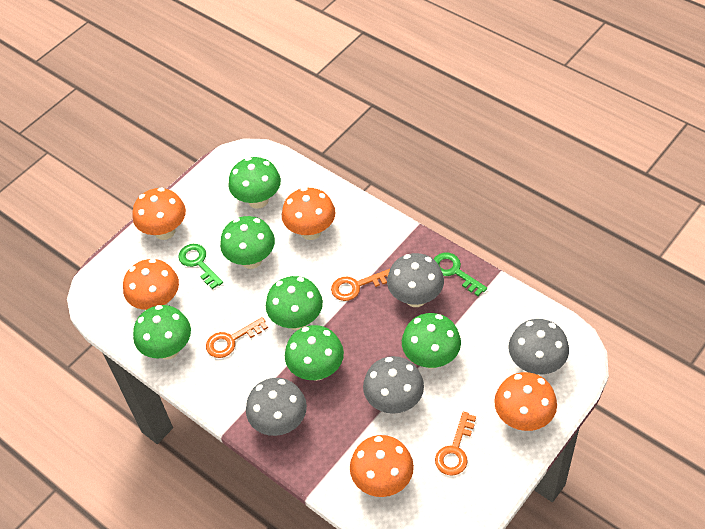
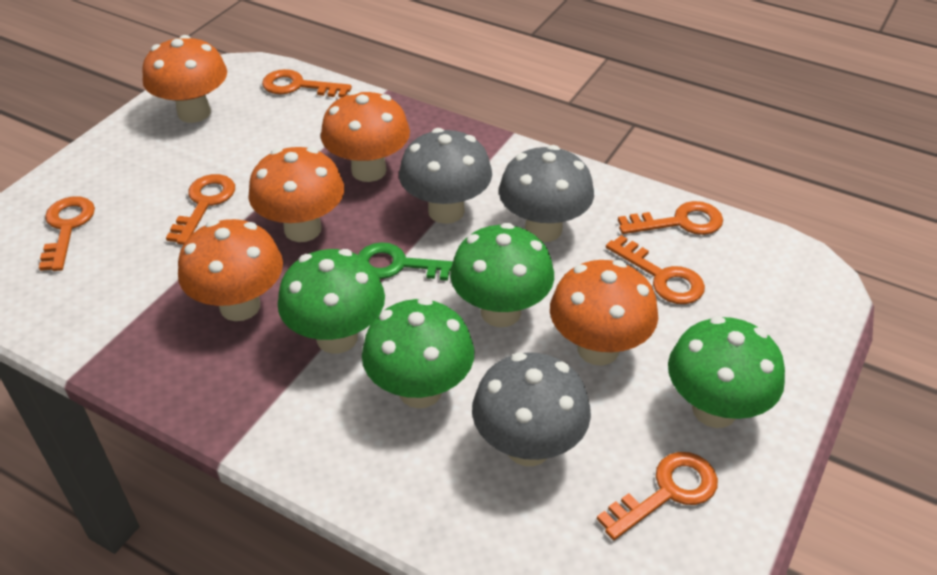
green key: 2 -> 1
green mushroom: 6 -> 4
grey mushroom: 4 -> 3
orange key: 3 -> 6

